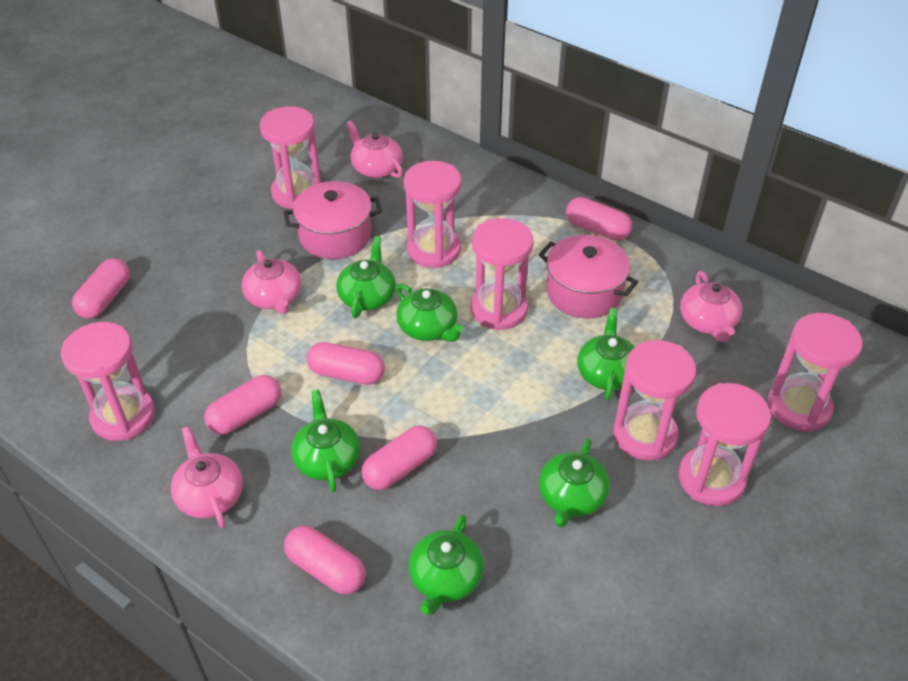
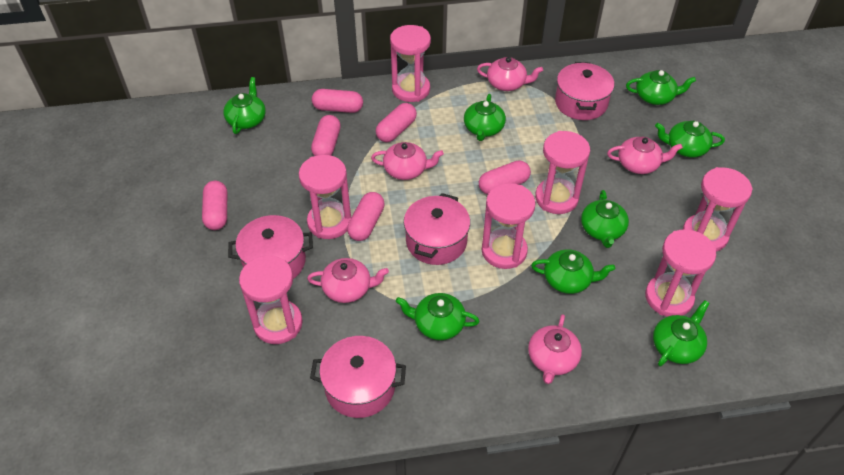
green teapot: 6 -> 8
pink pot: 2 -> 4
pink teapot: 4 -> 5

